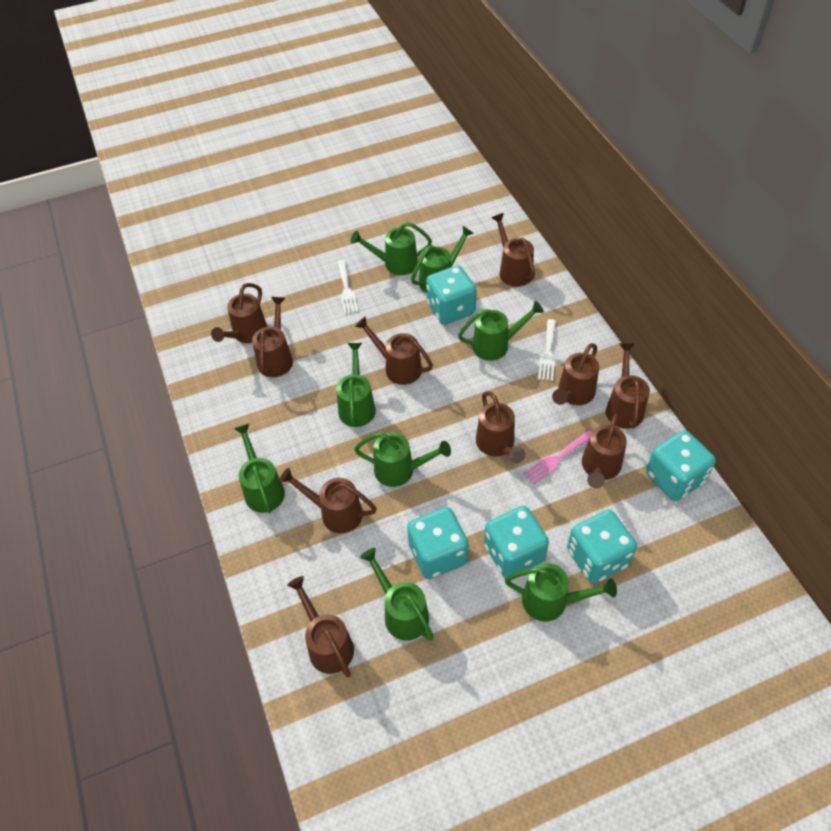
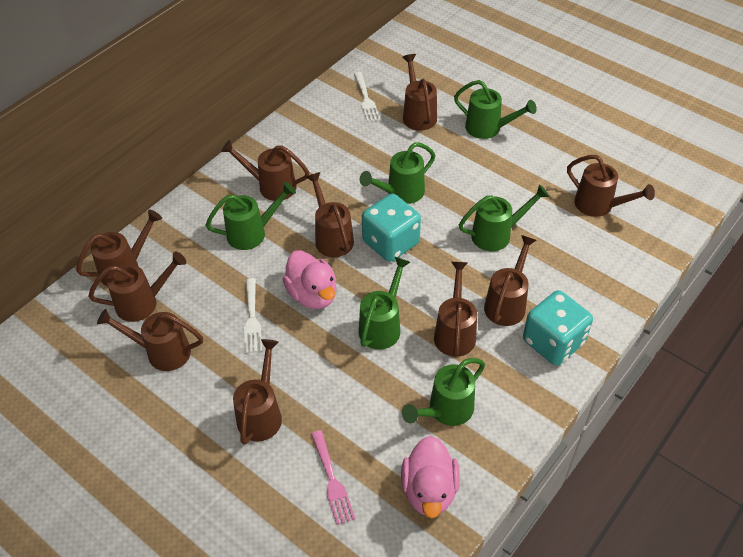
green watering can: 8 -> 6
pink duck: 0 -> 2
turquoise dice: 5 -> 2

